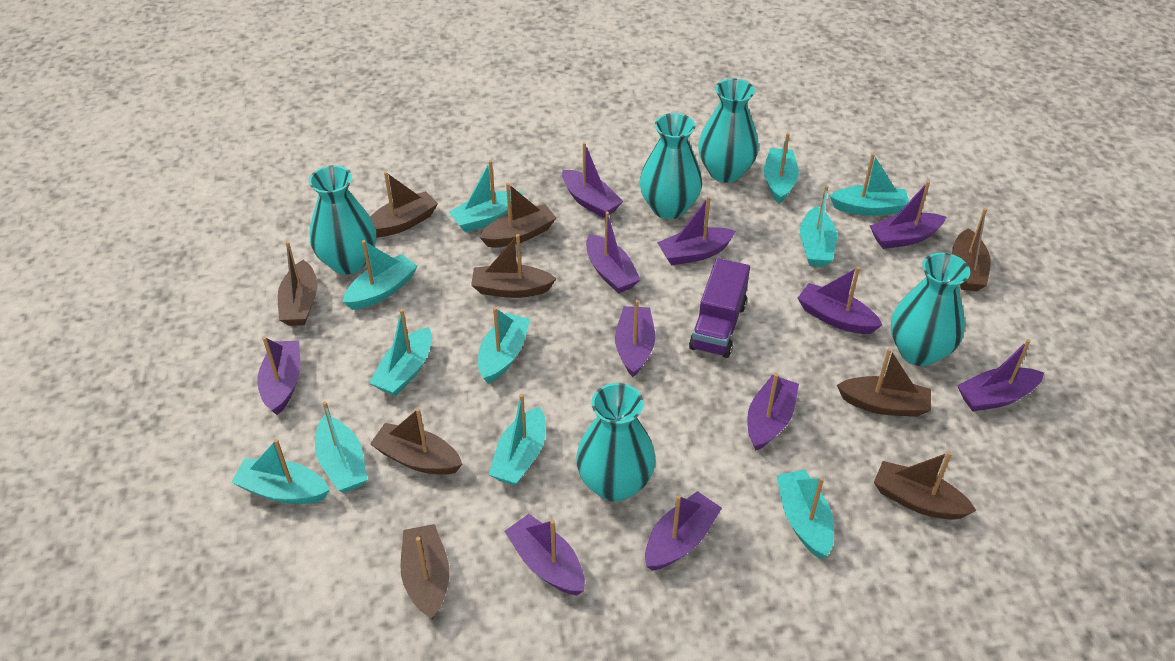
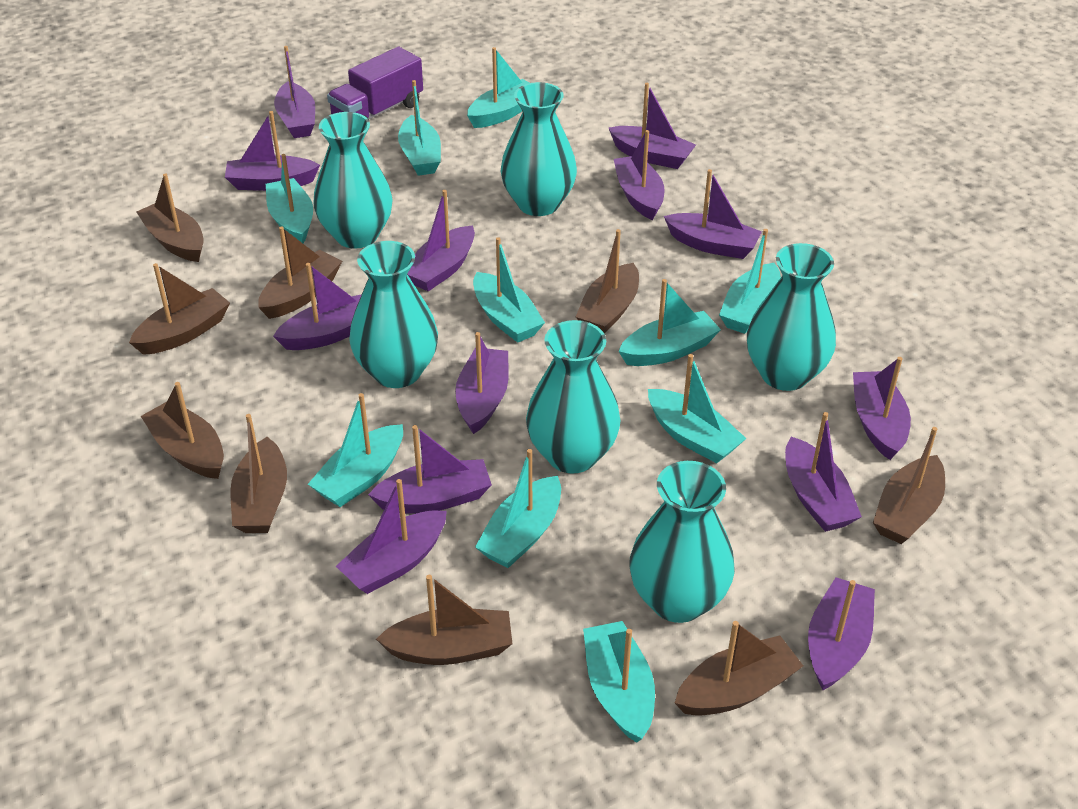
purple boat: 11 -> 13
turquoise boat: 11 -> 10
turquoise vase: 5 -> 6

